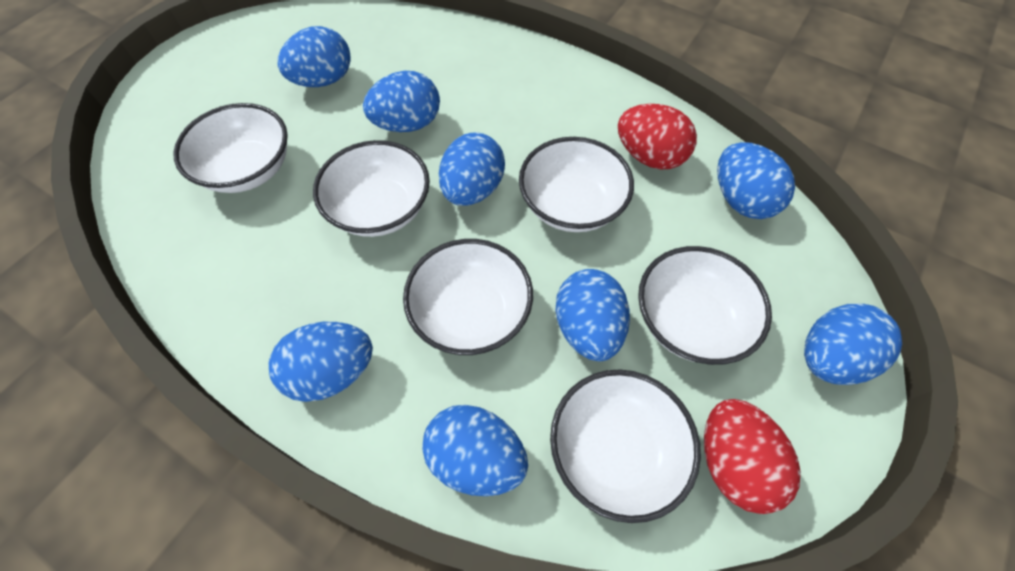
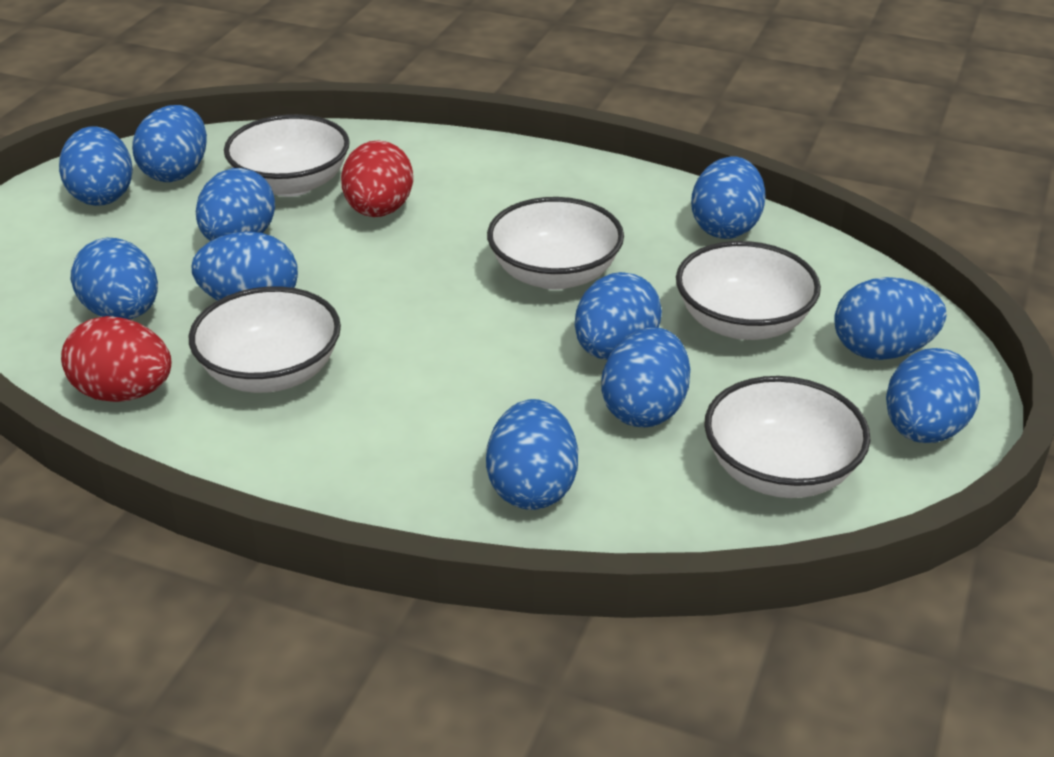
blue egg: 8 -> 11
white bowl: 6 -> 5

